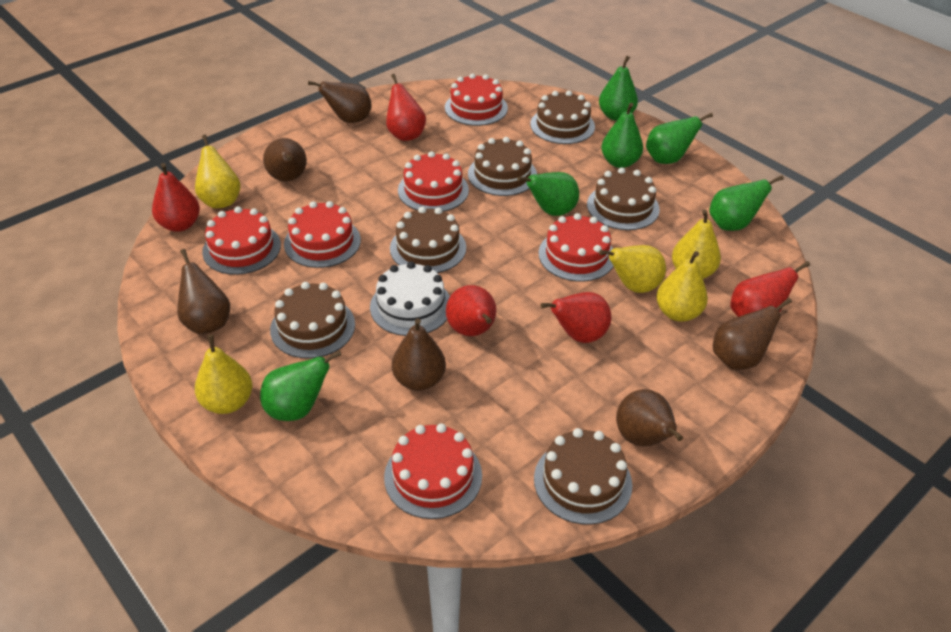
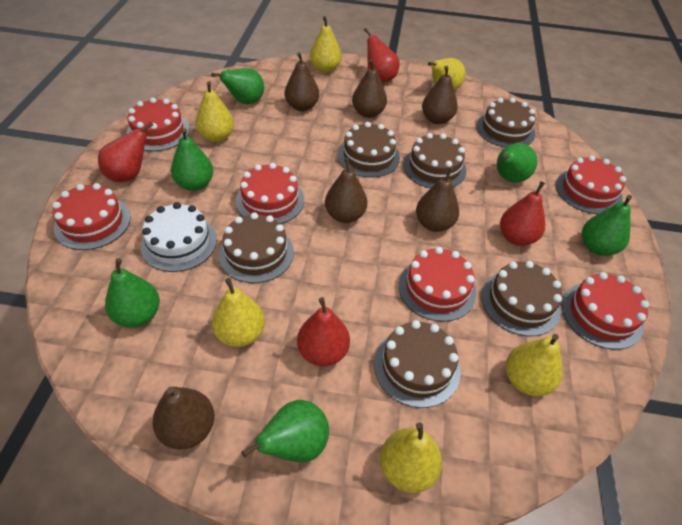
red pear: 5 -> 4
yellow pear: 5 -> 6

